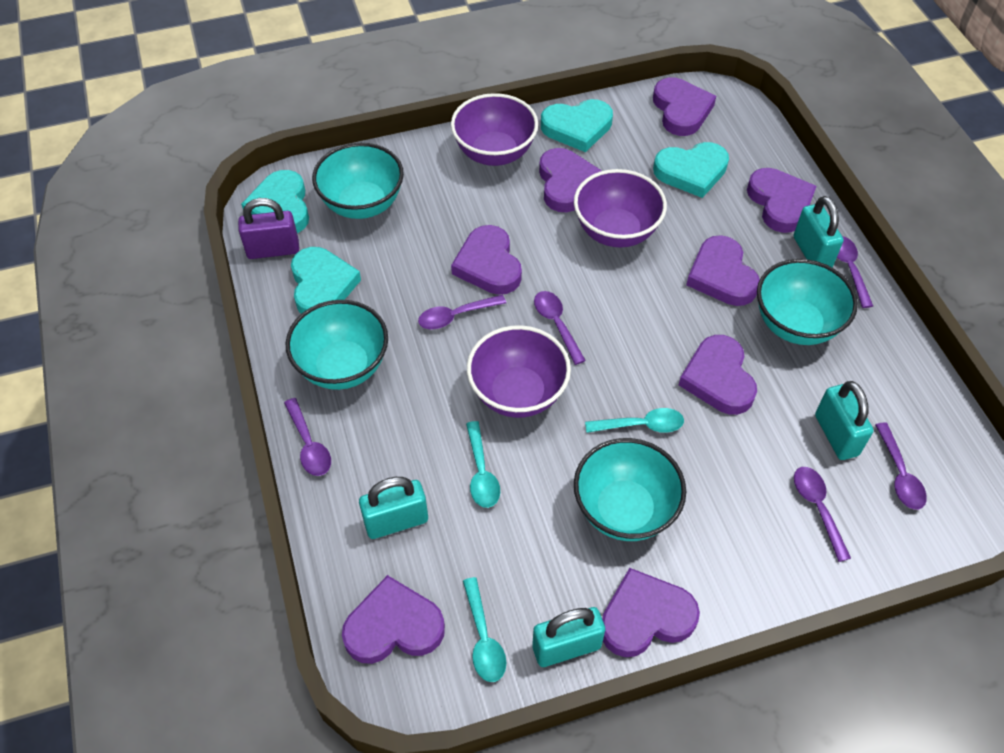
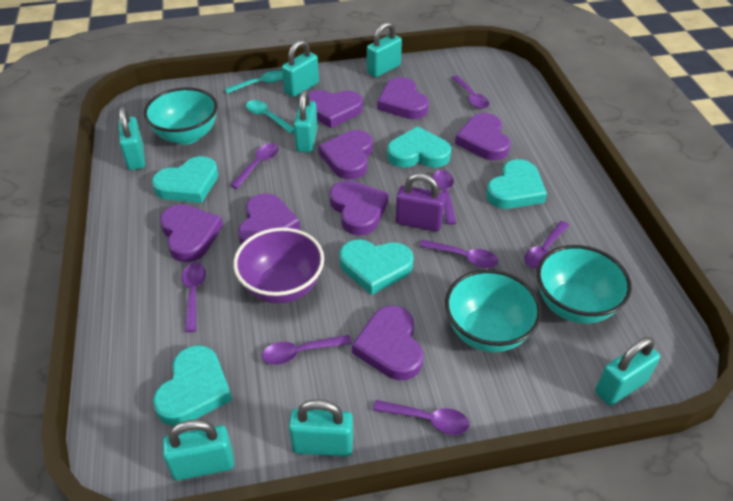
purple bowl: 3 -> 1
purple spoon: 6 -> 8
turquoise bowl: 4 -> 3
turquoise heart: 4 -> 5
turquoise padlock: 4 -> 7
turquoise spoon: 3 -> 2

